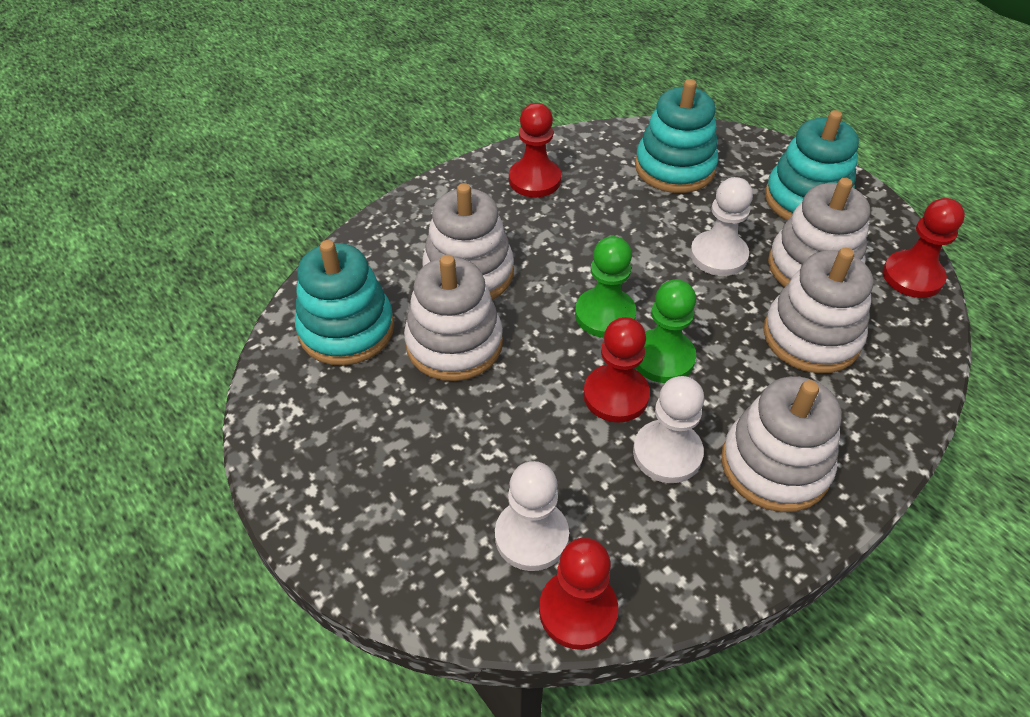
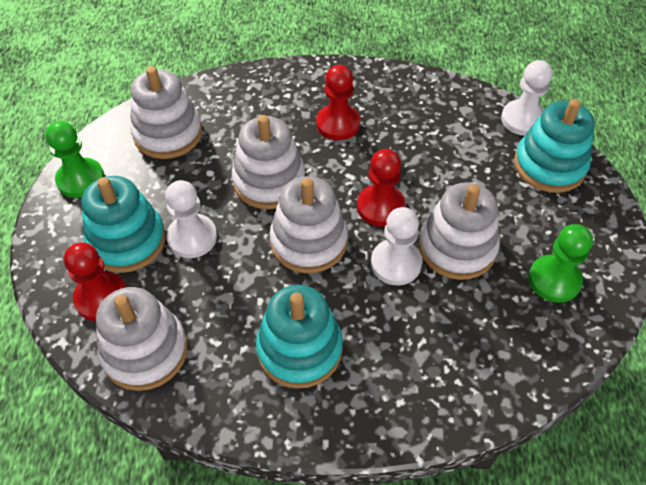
red pawn: 4 -> 3

